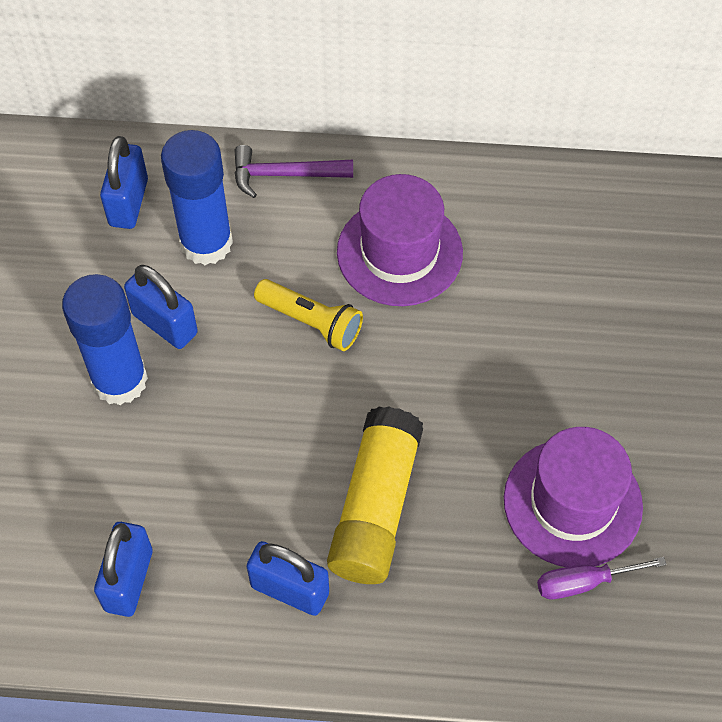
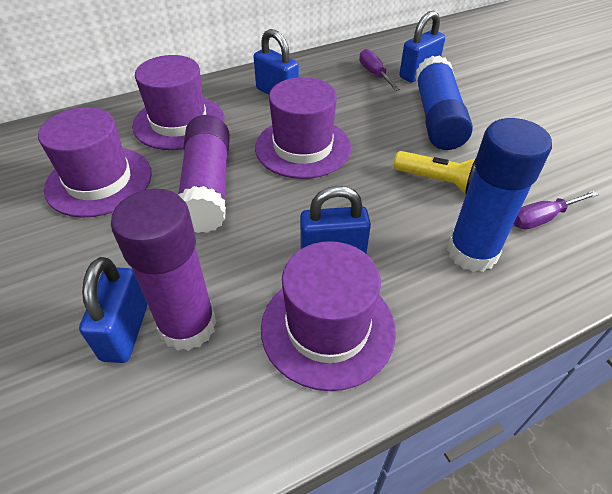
purple glue stick: 0 -> 2
purple hammer: 1 -> 0
purple hat: 2 -> 4
purple screwdriver: 1 -> 2
yellow glue stick: 1 -> 0

